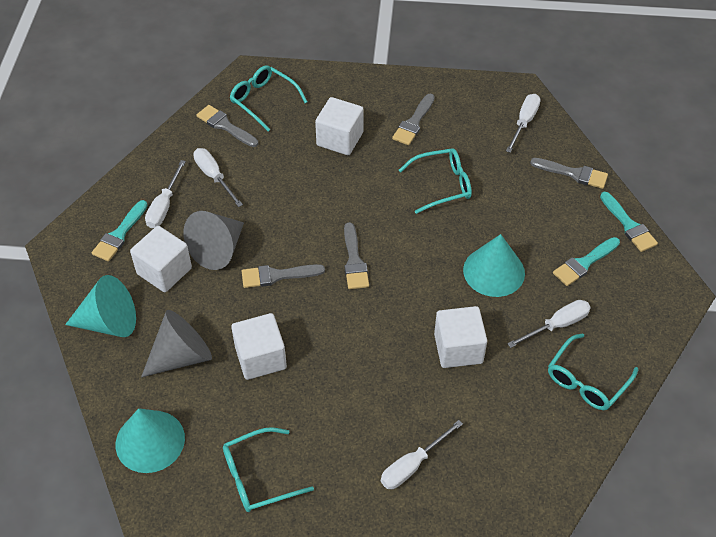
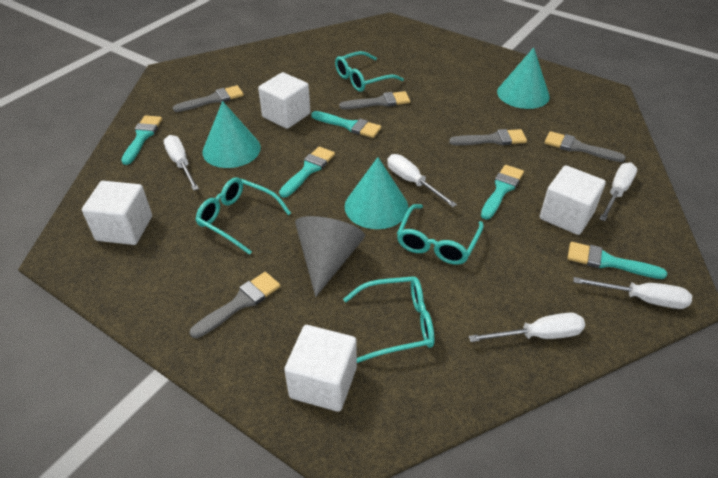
grey cone: 2 -> 1
turquoise brush: 3 -> 5

